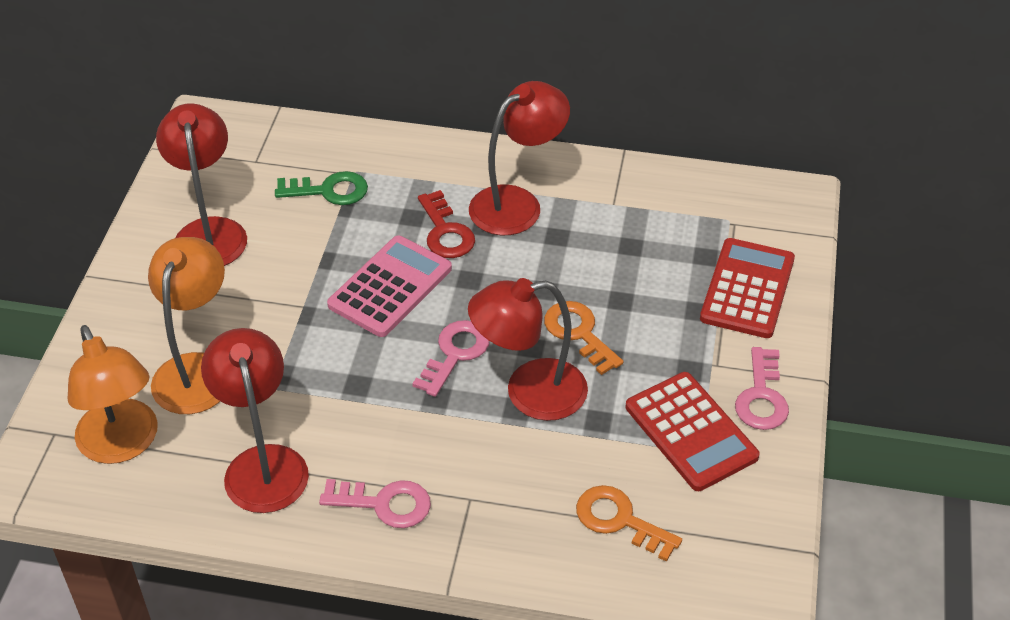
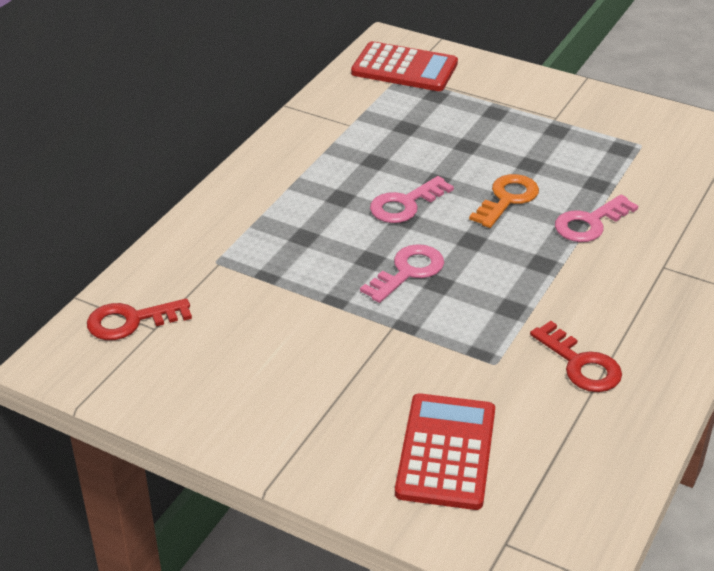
green key: 1 -> 0
orange key: 2 -> 1
orange lamp: 2 -> 0
pink calculator: 1 -> 0
red key: 1 -> 2
red lamp: 4 -> 0

